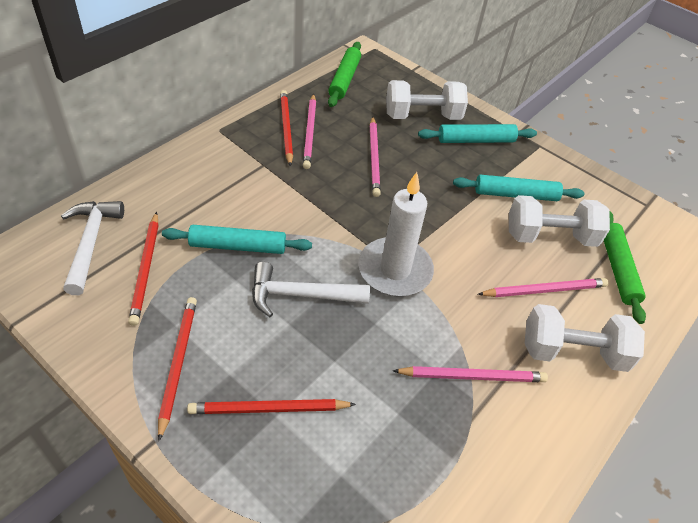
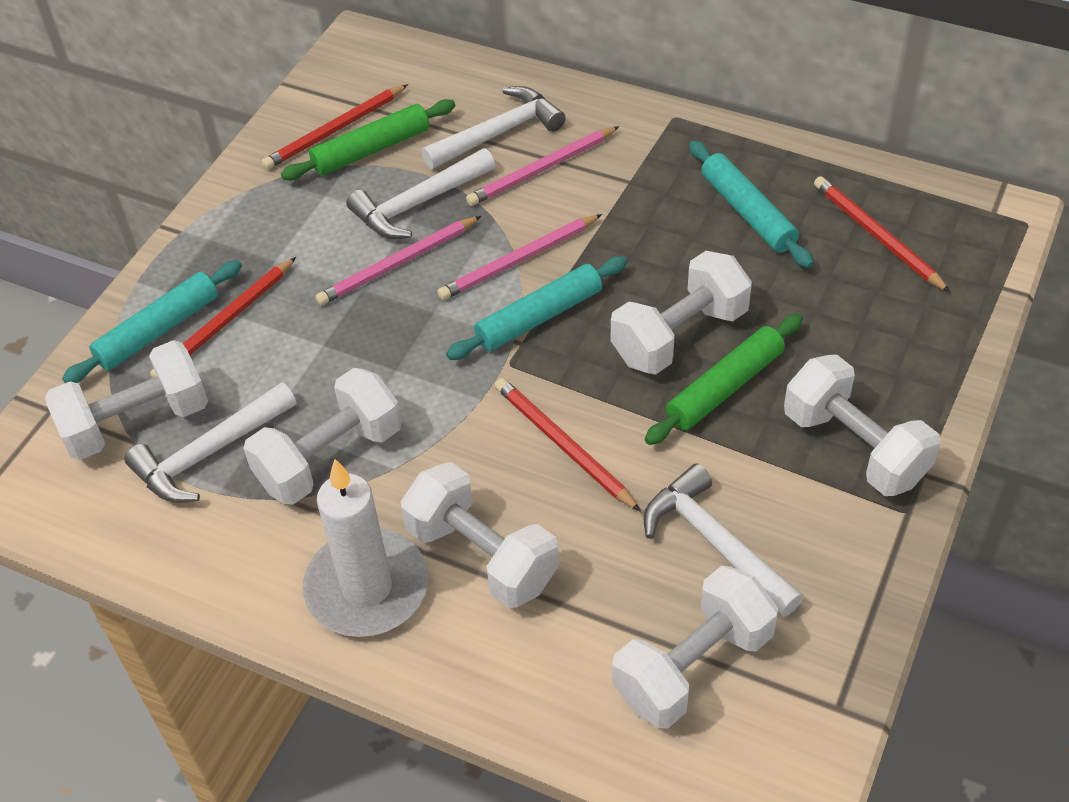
pink pencil: 4 -> 3
white dumbbell: 3 -> 6
white hammer: 2 -> 4

